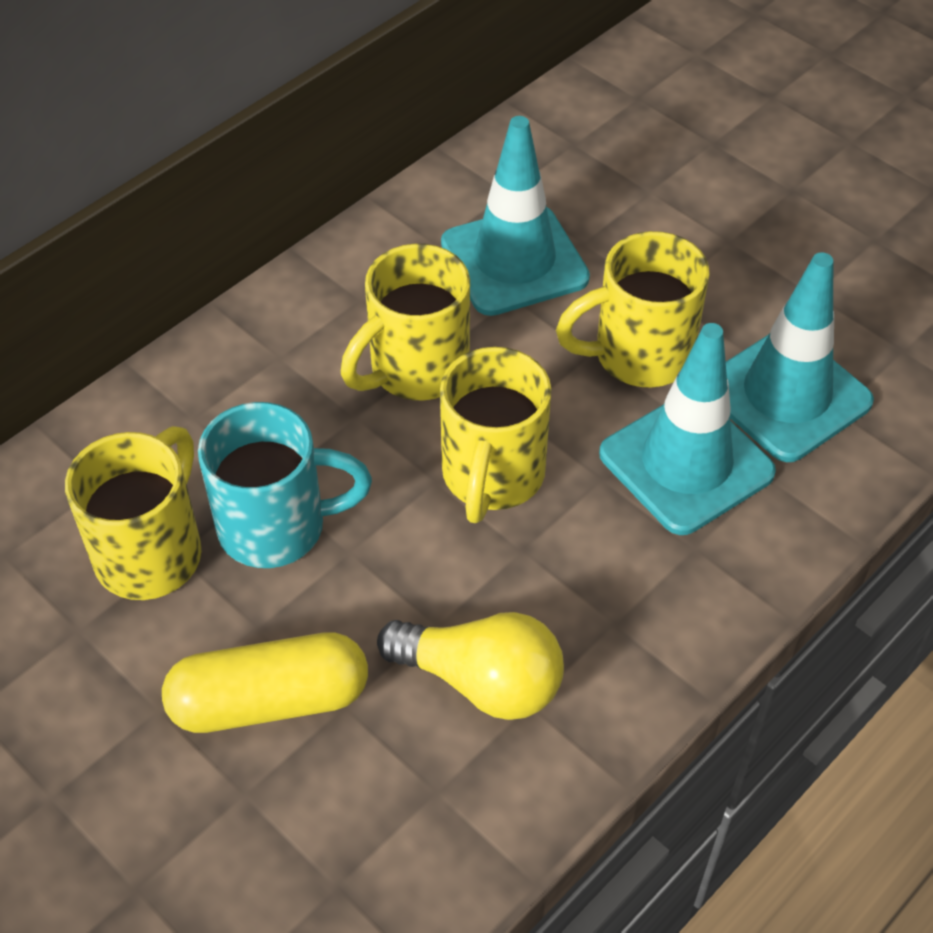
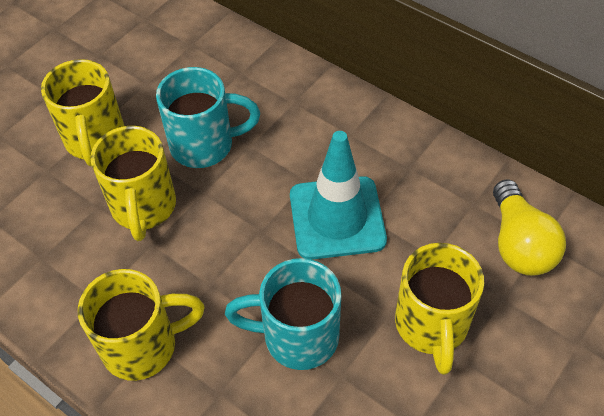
turquoise mug: 1 -> 2
turquoise traffic cone: 3 -> 1
yellow capsule: 1 -> 0

